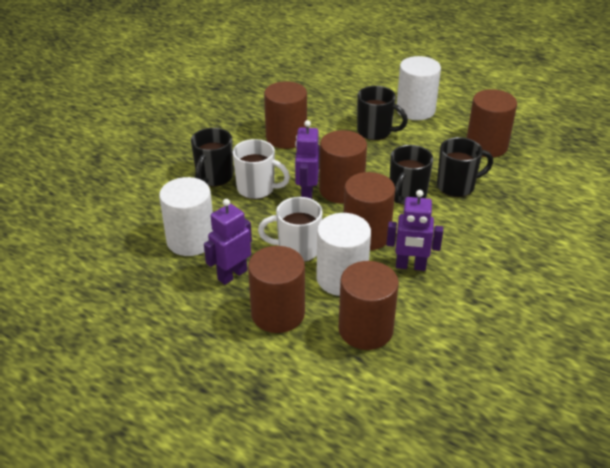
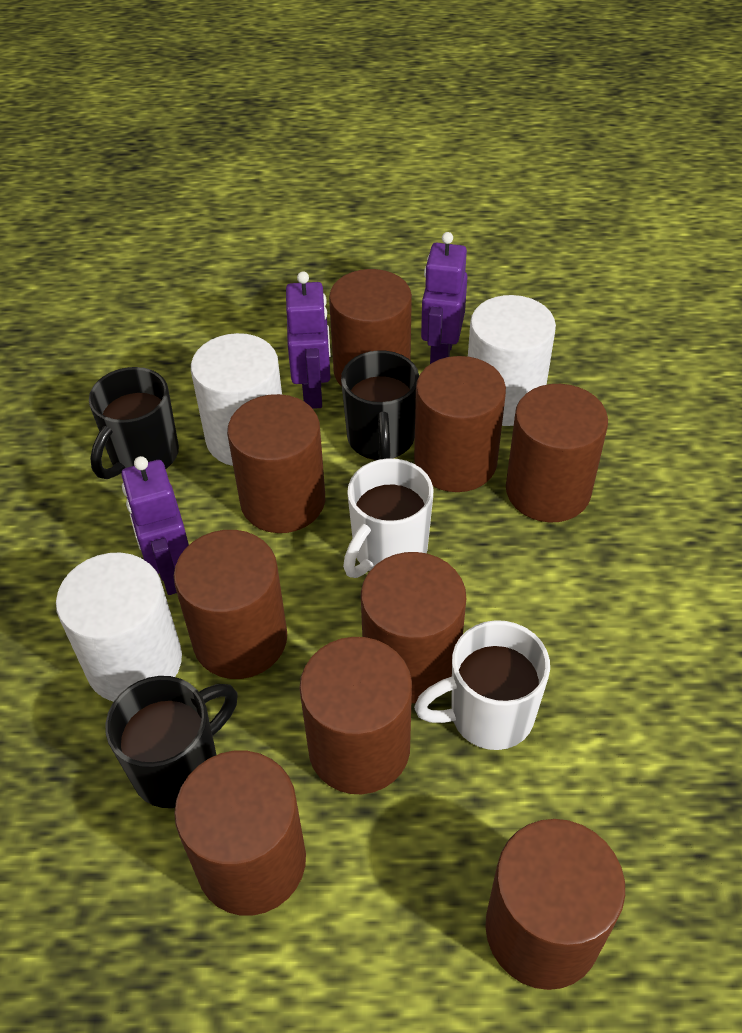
black mug: 4 -> 3
brown cylinder: 6 -> 9

